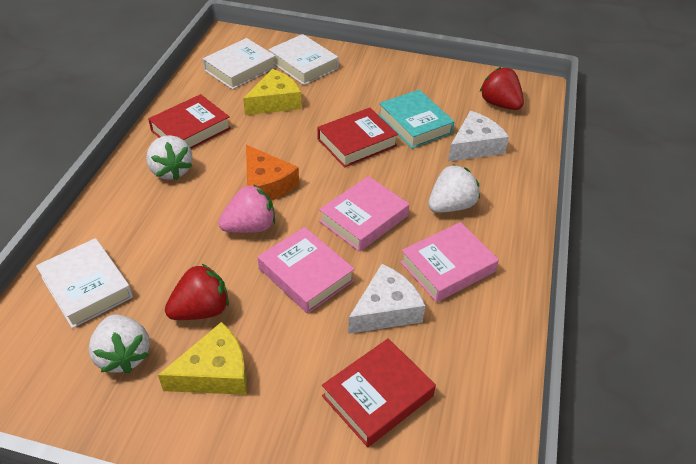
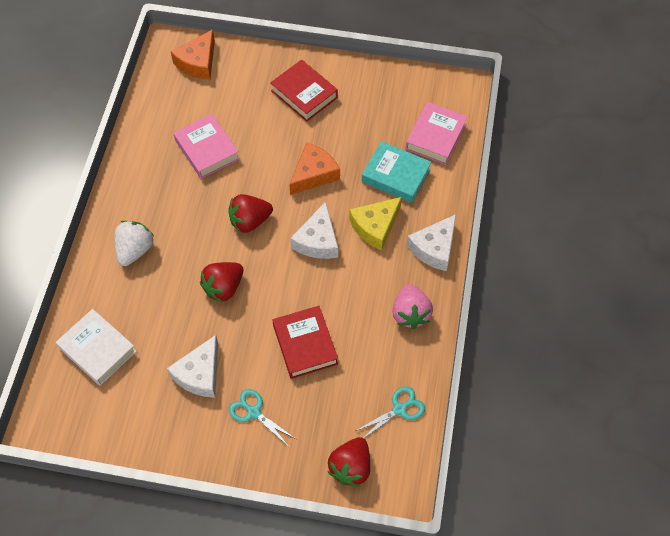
orange cheese: 1 -> 2
pink book: 3 -> 2
red book: 3 -> 2
red strawberry: 2 -> 3
turquoise scissors: 0 -> 2
white book: 3 -> 1
white cheese: 2 -> 3
white strawberry: 3 -> 1
yellow cheese: 2 -> 1

